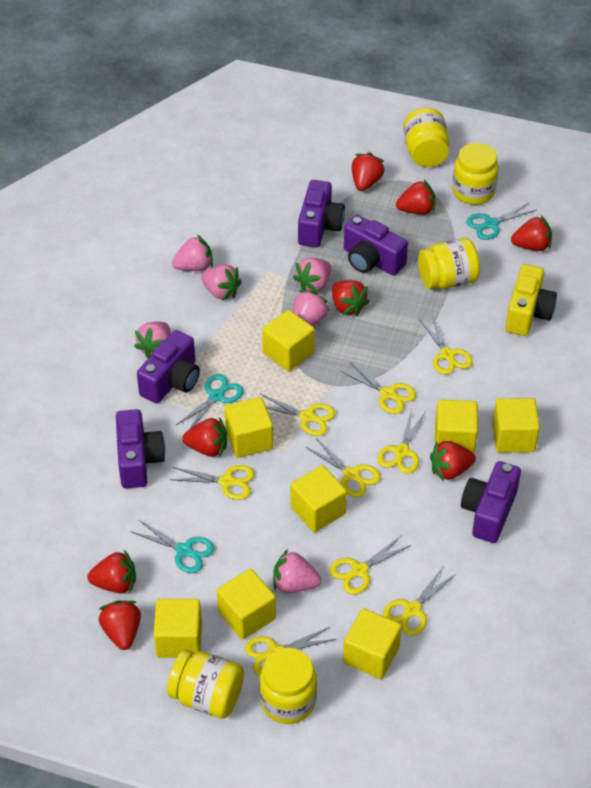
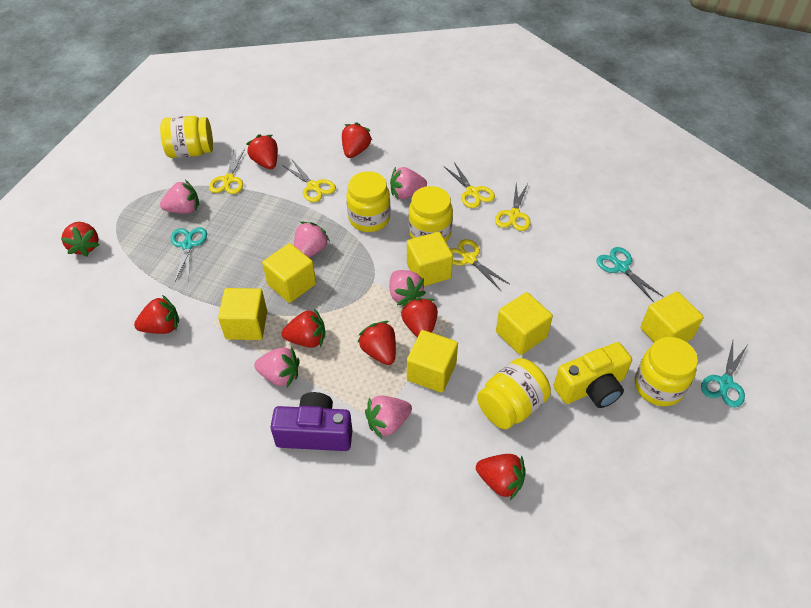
purple camera: 5 -> 1
yellow cube: 8 -> 6
yellow scissors: 9 -> 5

